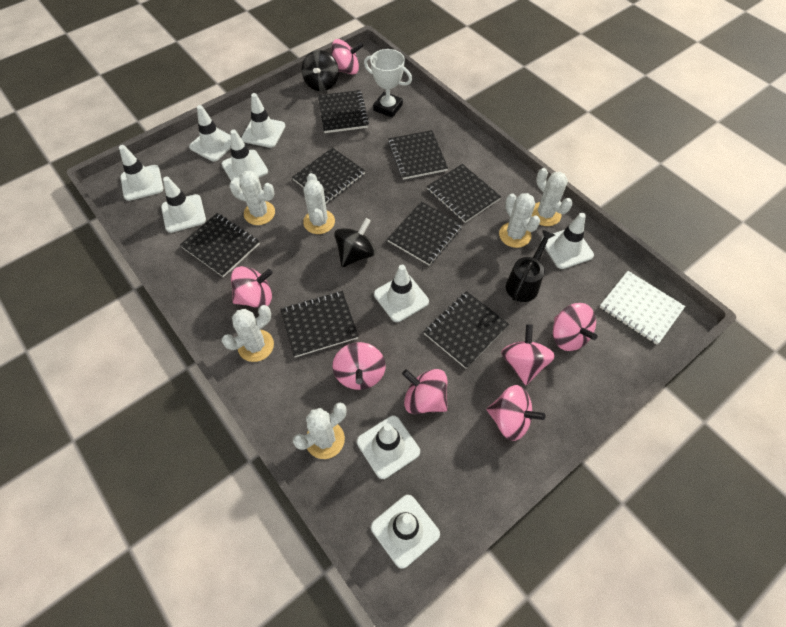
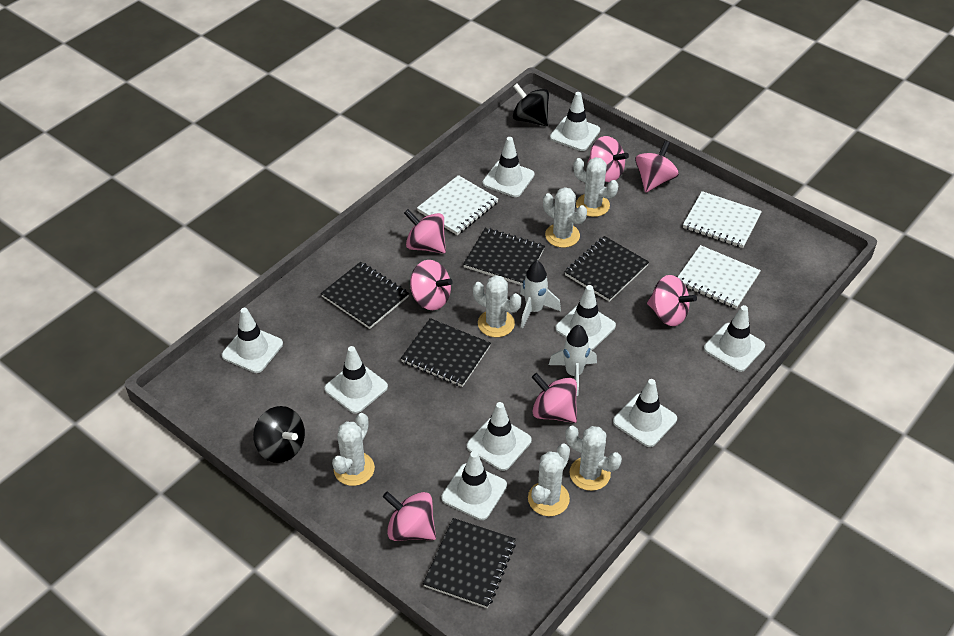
black notebook: 8 -> 5
black watering can: 1 -> 0
white notebook: 1 -> 3
white rocket: 0 -> 2
white trophy: 1 -> 0

